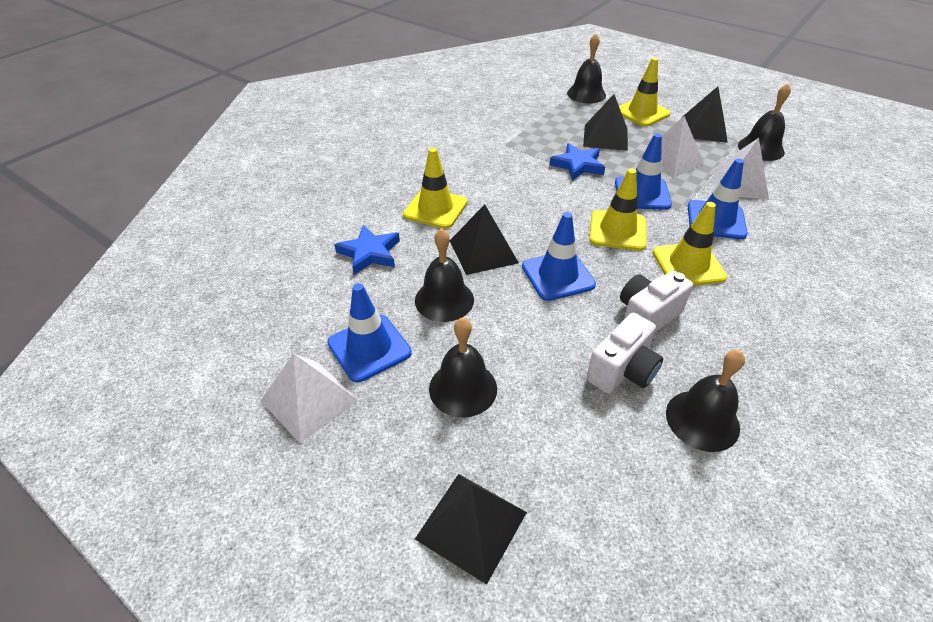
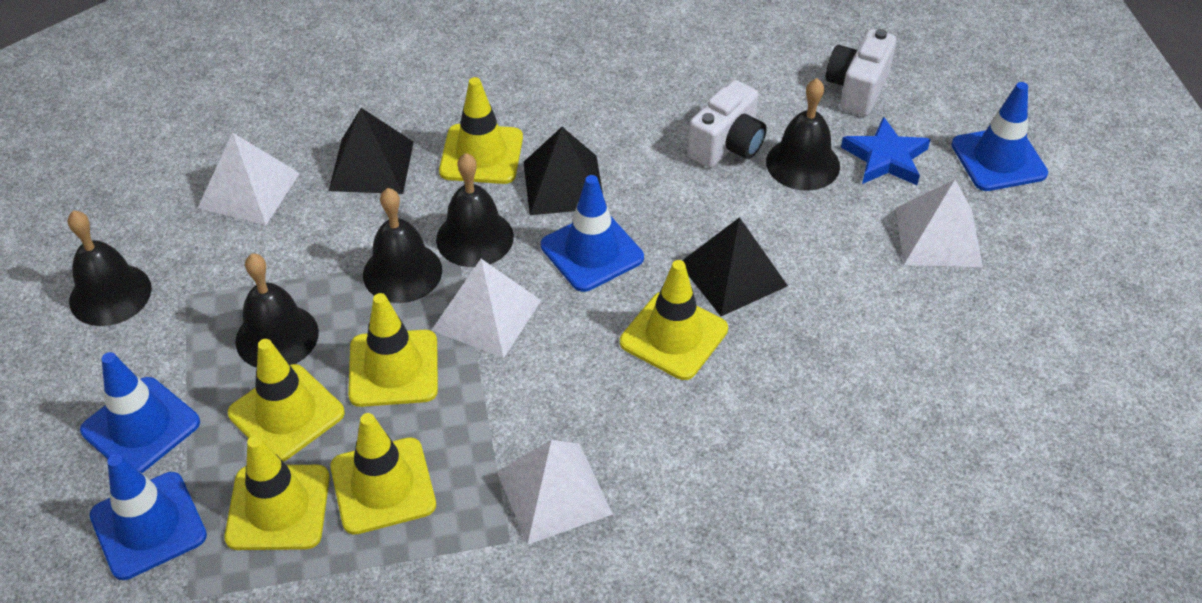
black pyramid: 4 -> 3
blue star: 2 -> 1
white pyramid: 3 -> 4
yellow traffic cone: 4 -> 6

